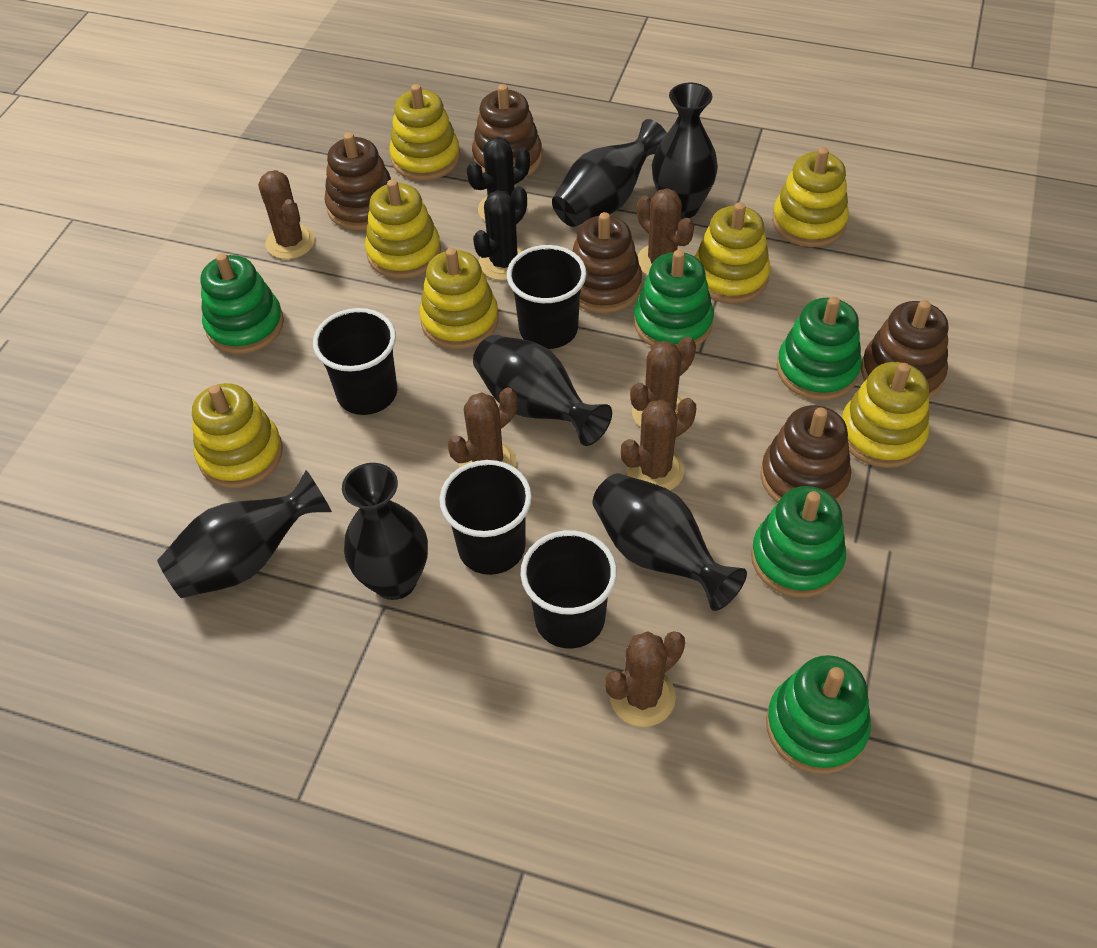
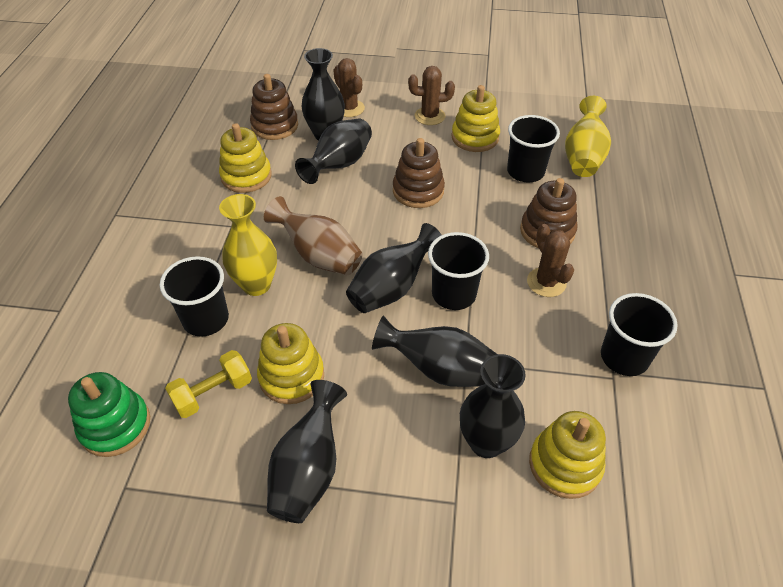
black cactus: 2 -> 0
brown cactus: 6 -> 3
brown stacking toy: 5 -> 3
brown vase: 0 -> 1
green stacking toy: 5 -> 1
yellow dumbbell: 0 -> 1
yellow stacking toy: 7 -> 4
yellow vase: 0 -> 2

